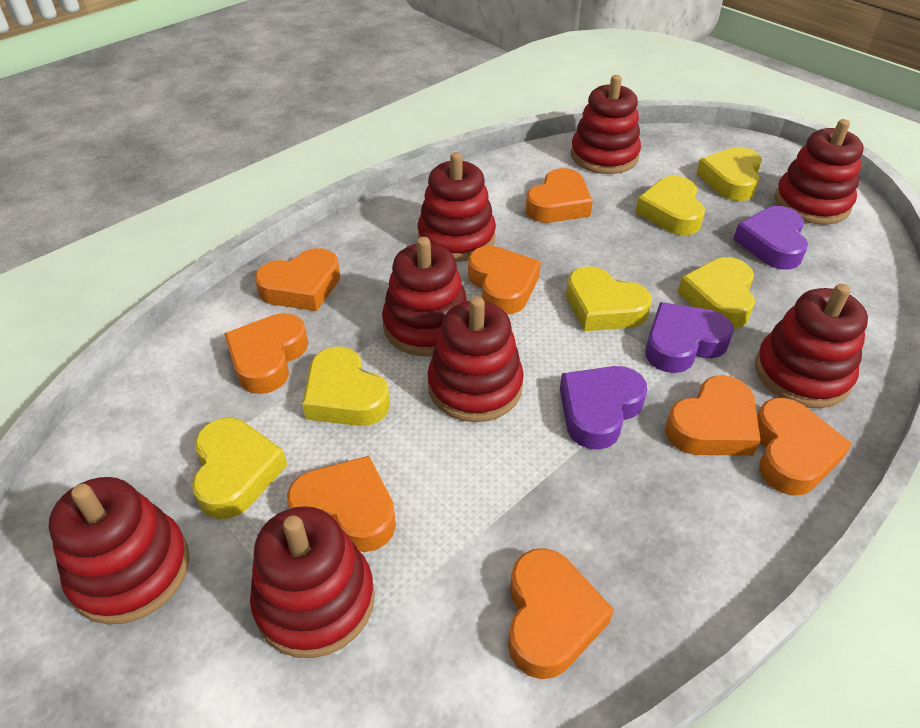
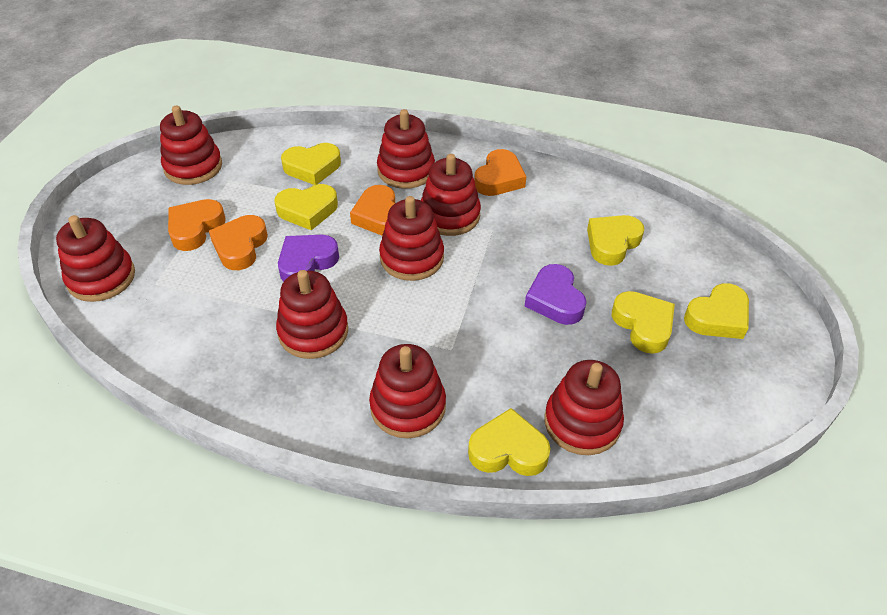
orange heart: 8 -> 4
purple heart: 3 -> 2

